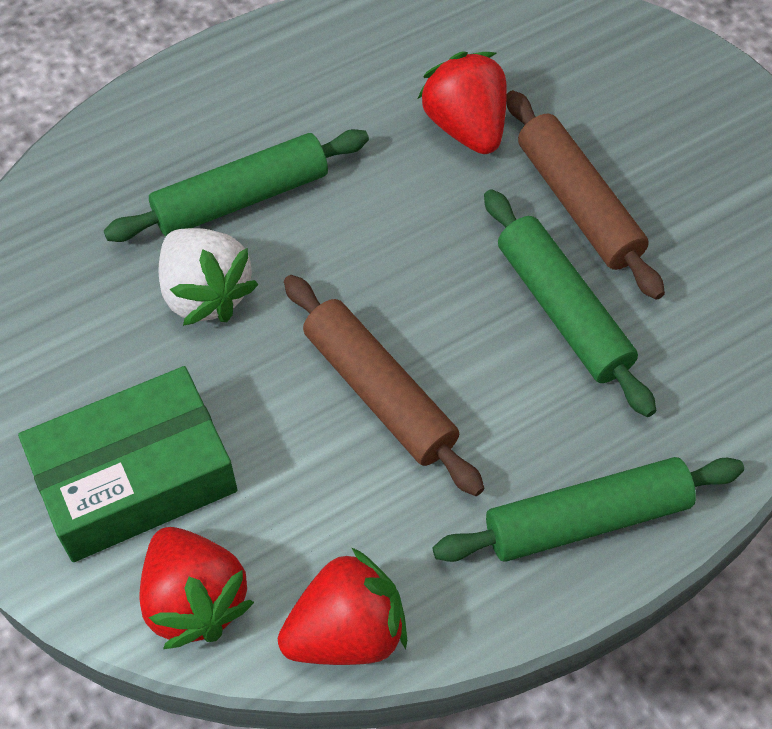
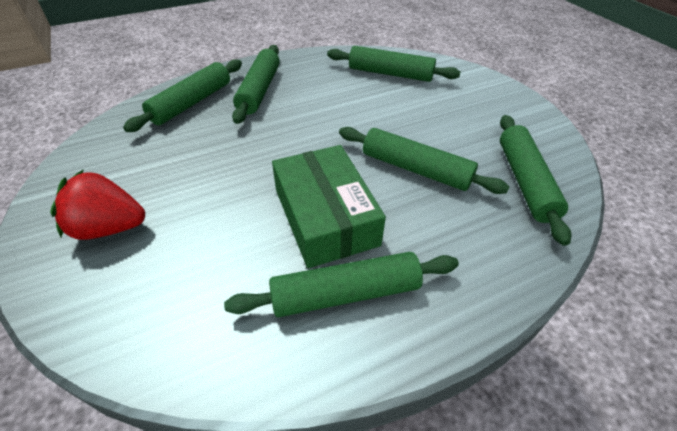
brown rolling pin: 2 -> 0
green rolling pin: 3 -> 6
red strawberry: 3 -> 1
white strawberry: 1 -> 0

